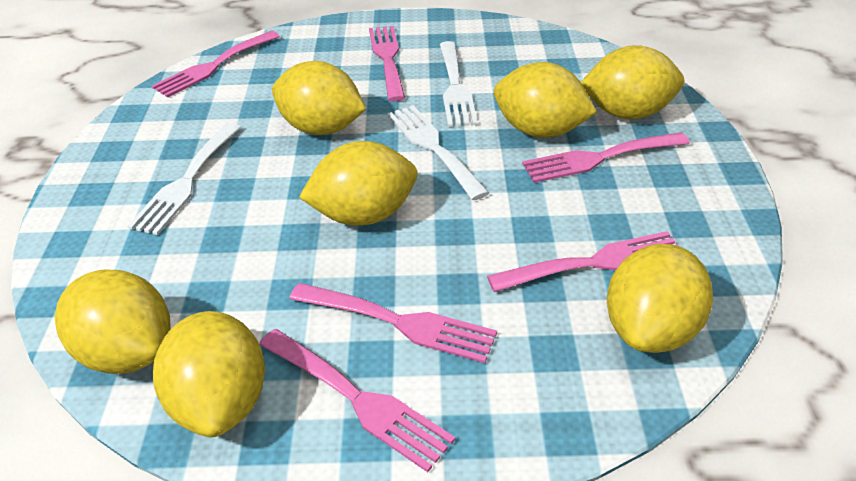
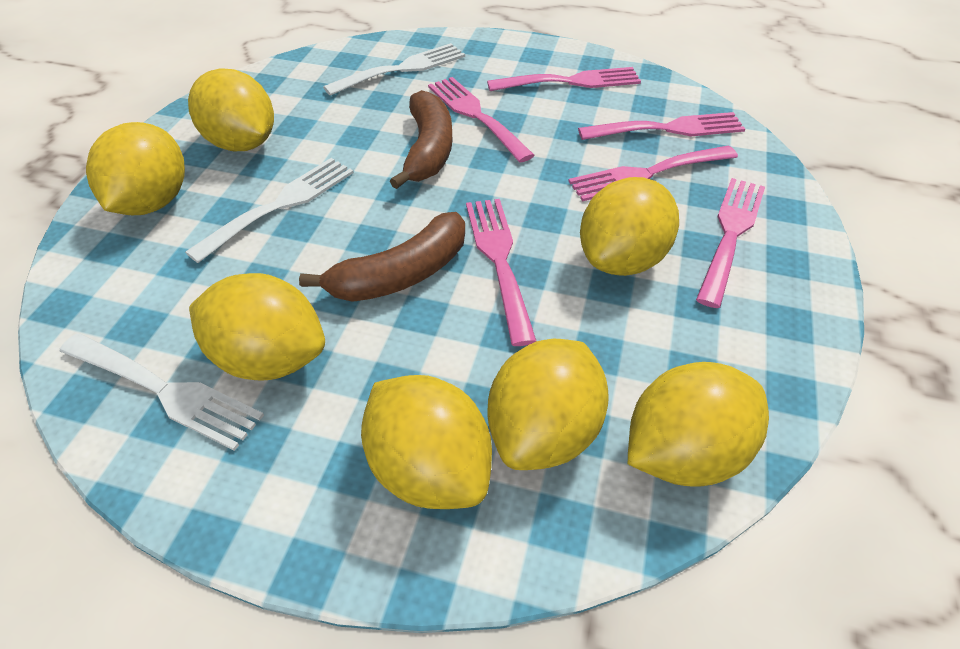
brown banana: 0 -> 2

